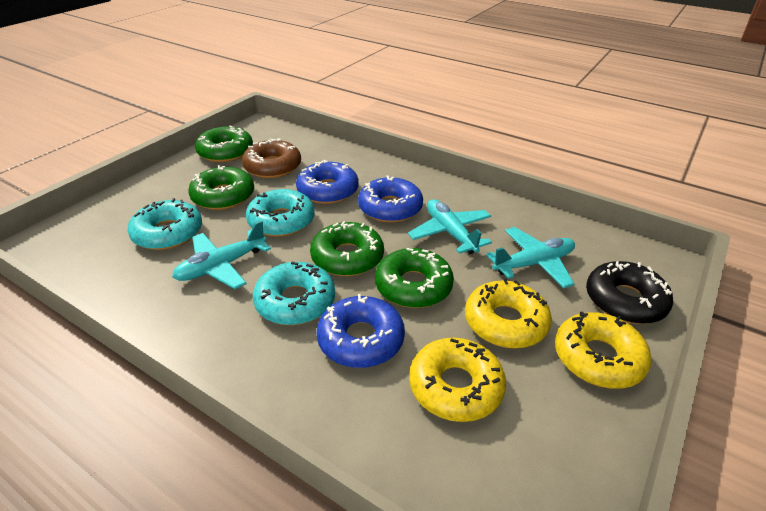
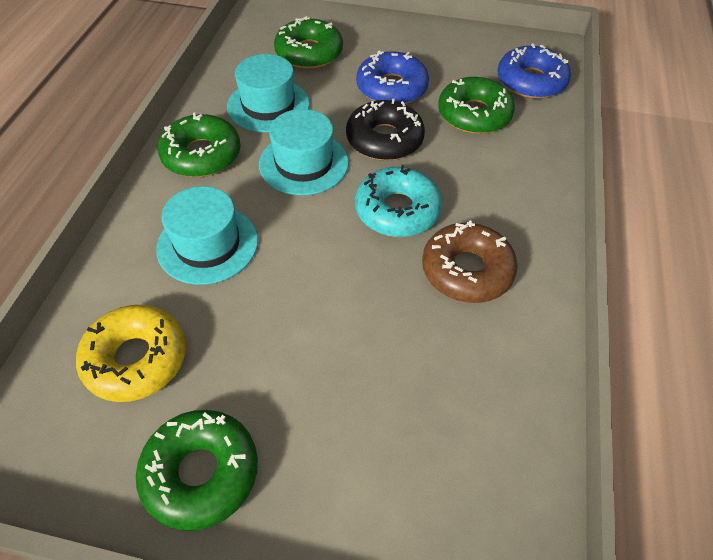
blue donut: 3 -> 2
turquoise donut: 3 -> 1
turquoise hat: 0 -> 3
turquoise plane: 3 -> 0
yellow donut: 3 -> 1

